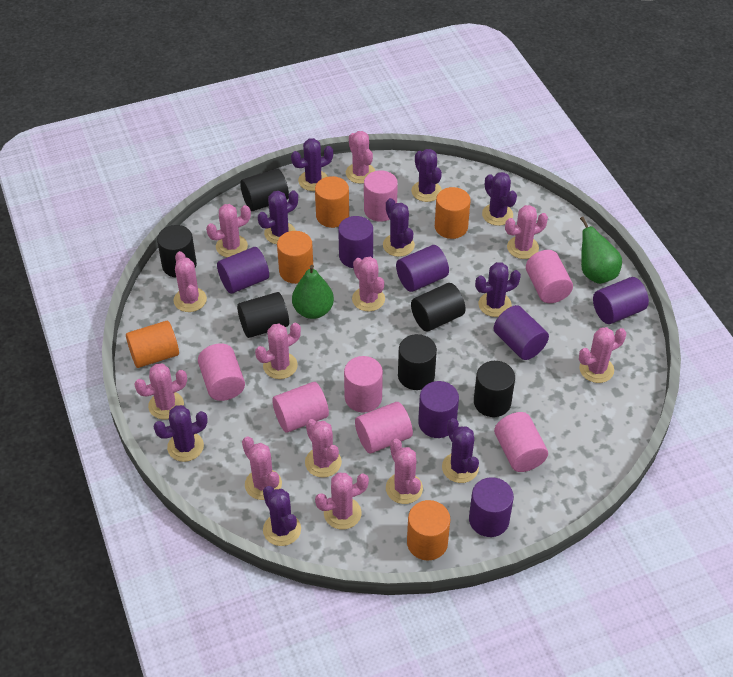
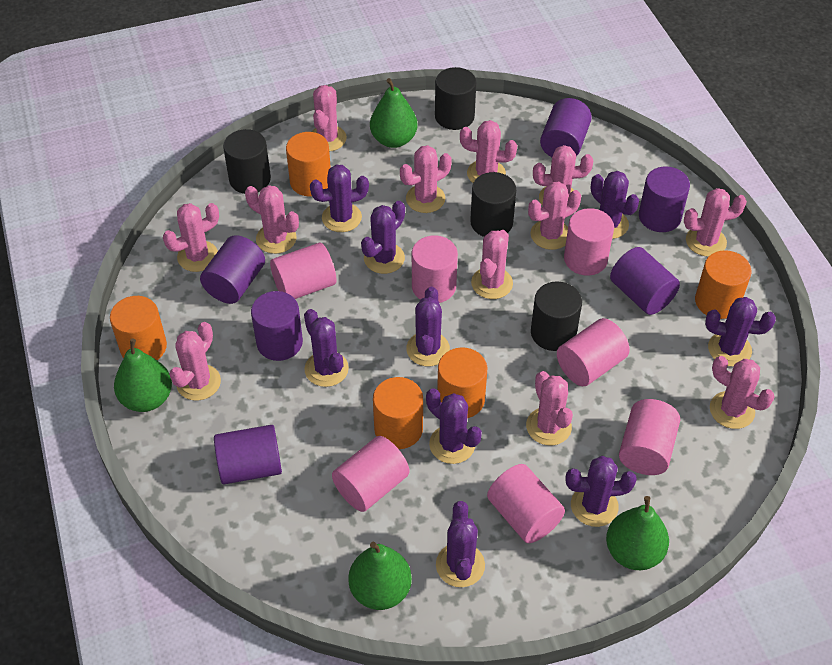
black cylinder: 6 -> 4
green pear: 2 -> 4
purple cylinder: 7 -> 6

